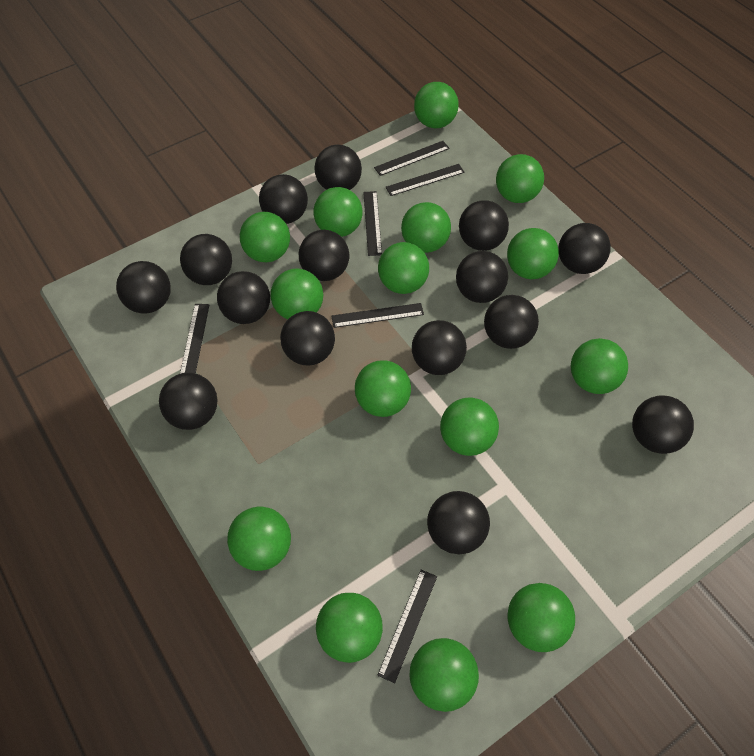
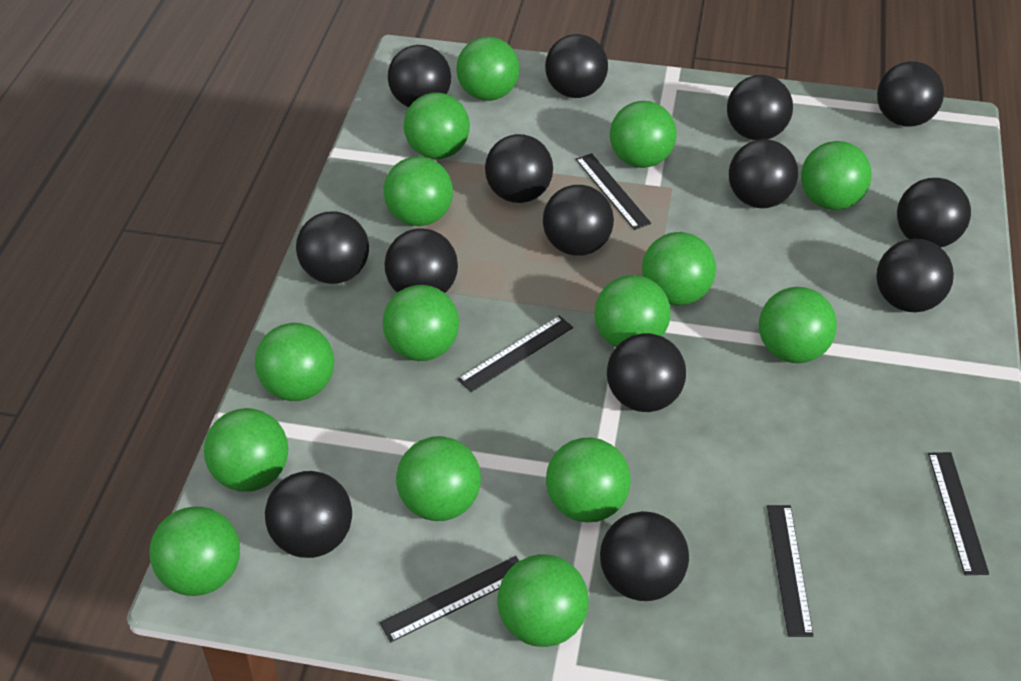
black ball: 15 -> 14
black ruler: 6 -> 5

